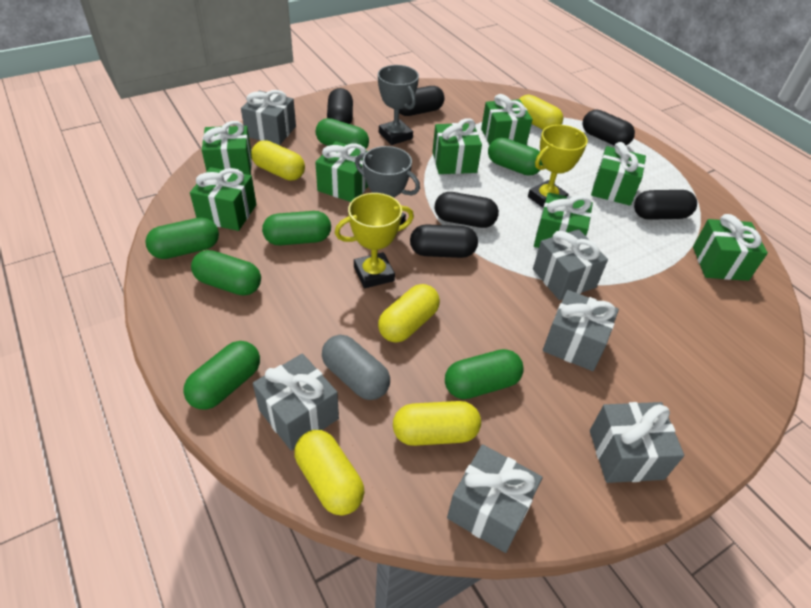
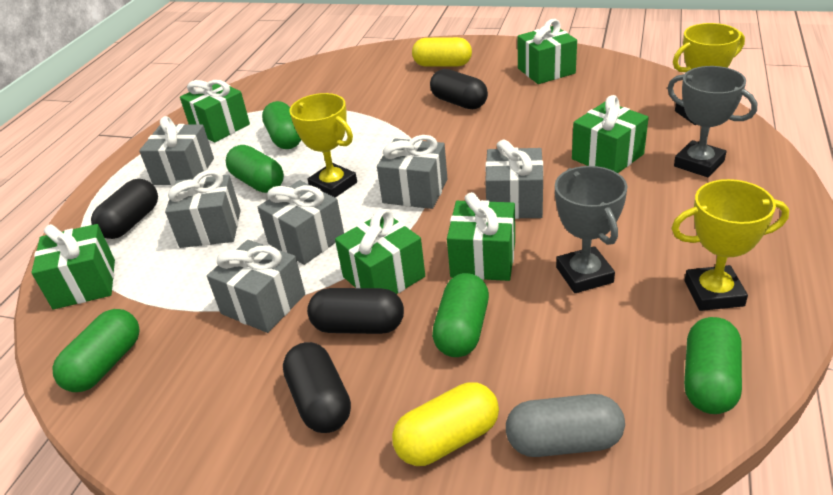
black capsule: 6 -> 4
green capsule: 7 -> 5
green gift: 8 -> 6
yellow capsule: 5 -> 2
yellow trophy: 2 -> 3

